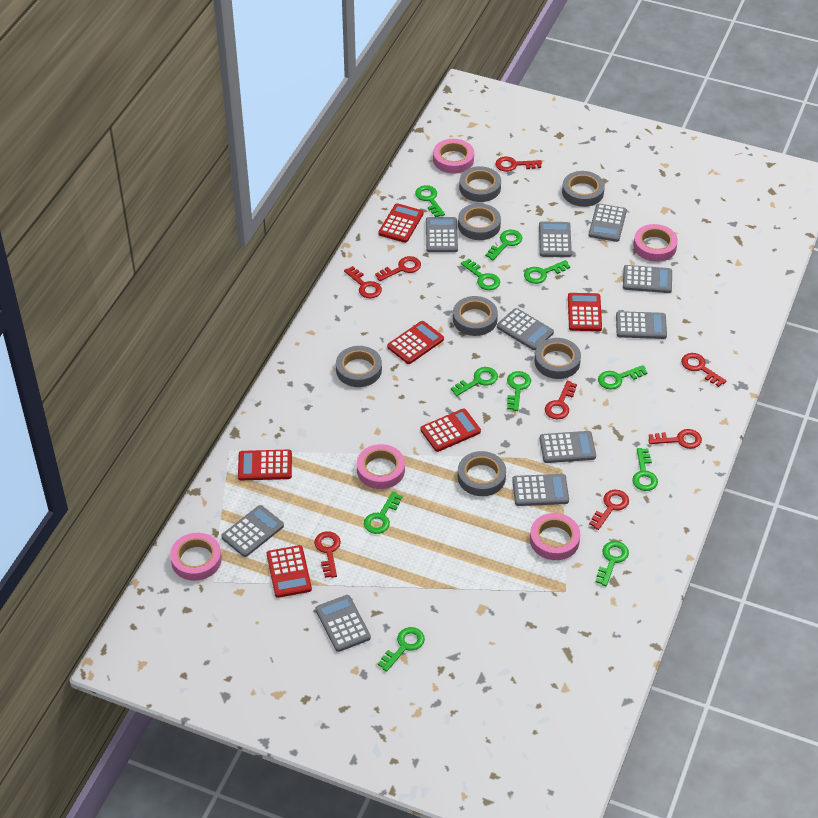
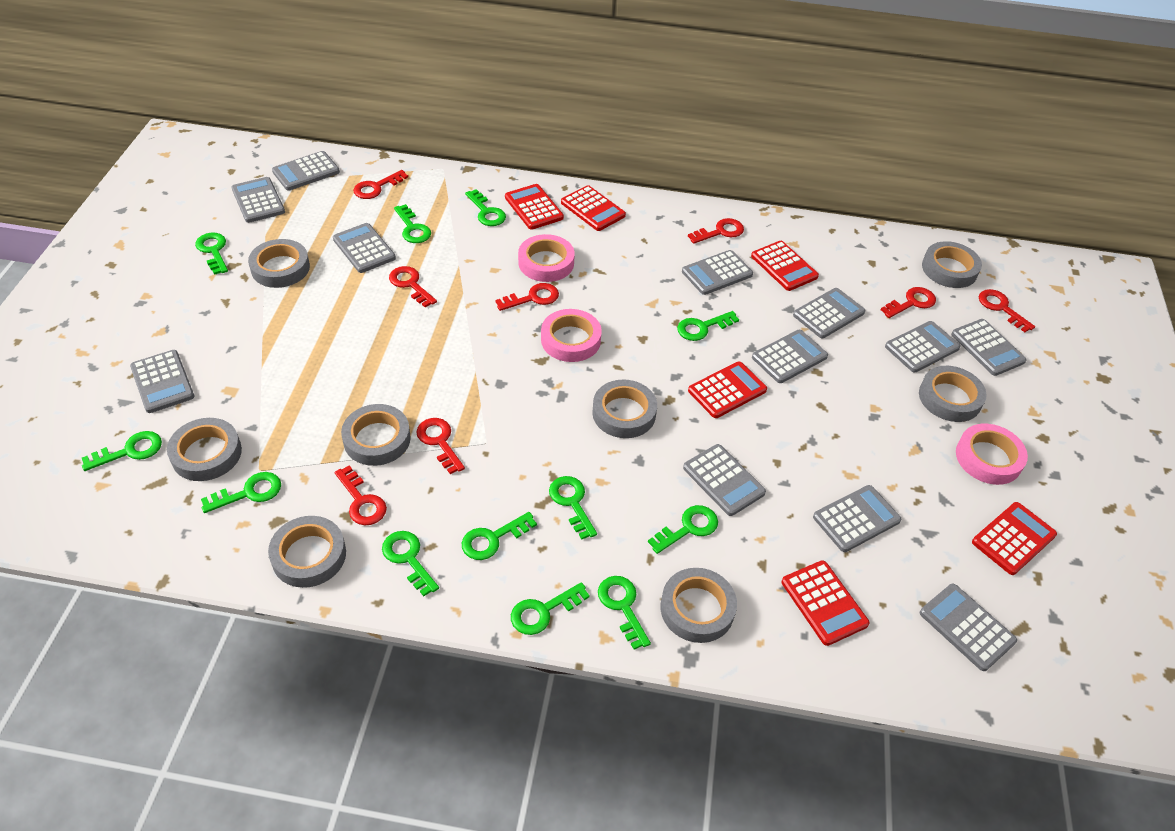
green key: 11 -> 12
grey calculator: 10 -> 12
grey tape: 7 -> 8
pink tape: 5 -> 3

